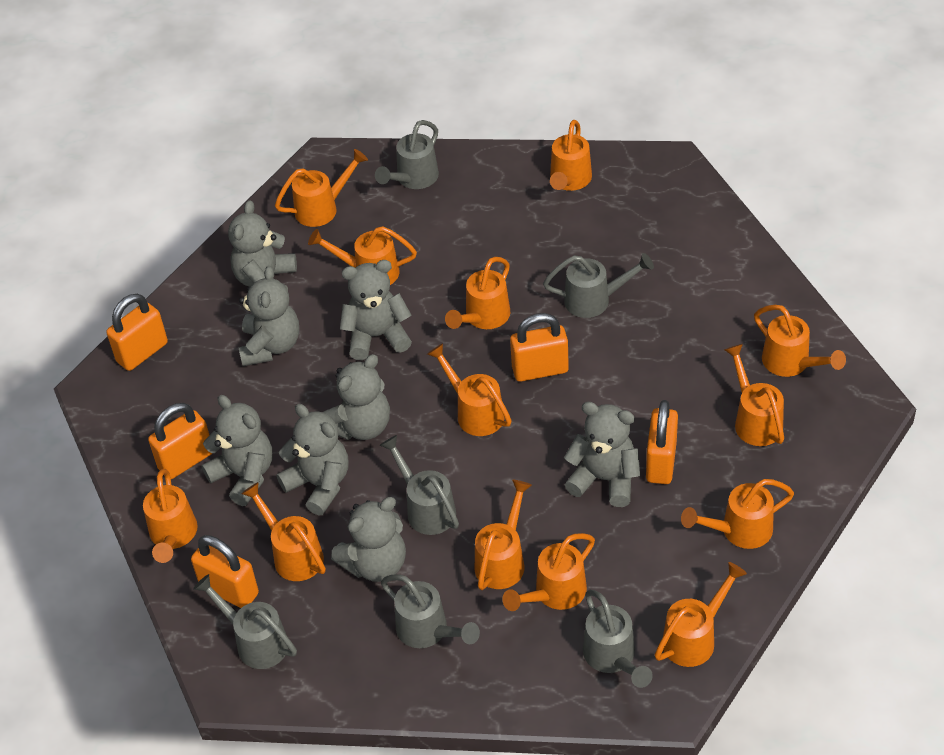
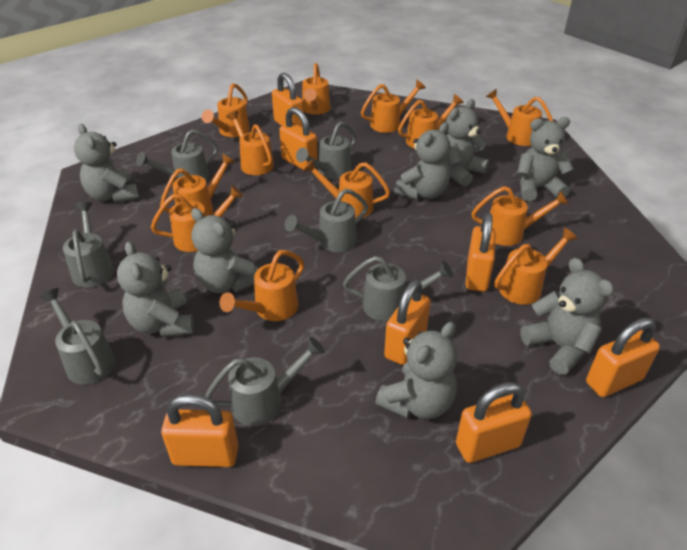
grey watering can: 6 -> 7
orange padlock: 5 -> 7
orange watering can: 13 -> 12

